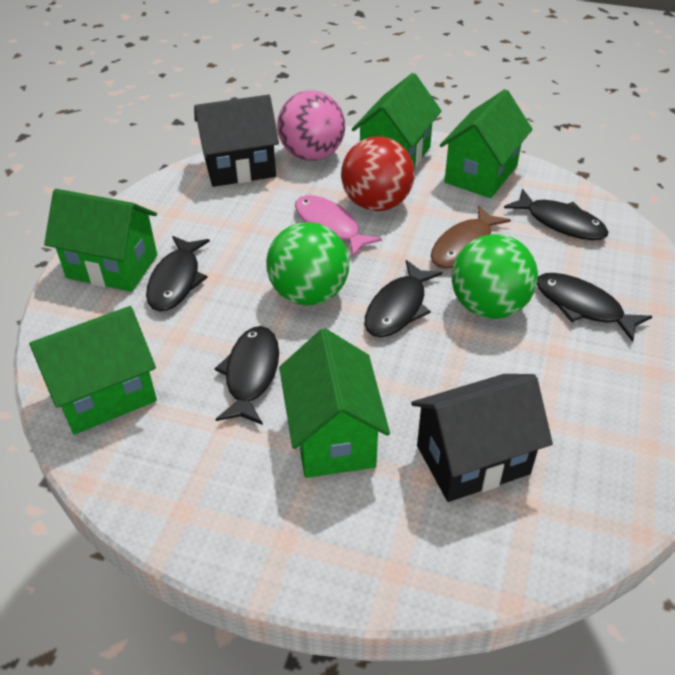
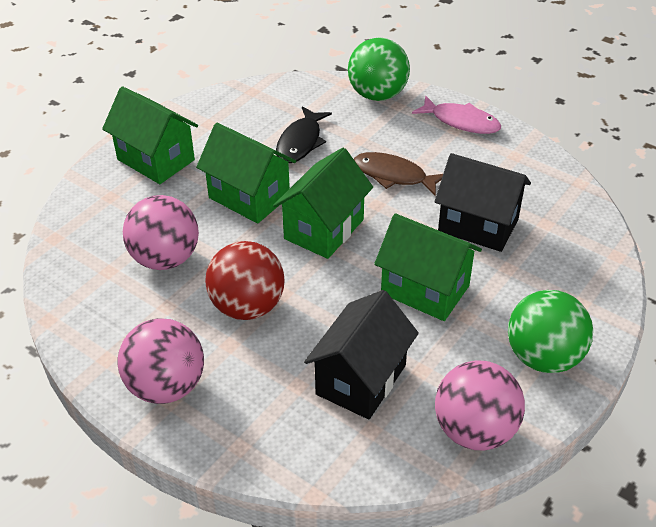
black fish: 5 -> 1
green house: 5 -> 4
pink ball: 1 -> 3

